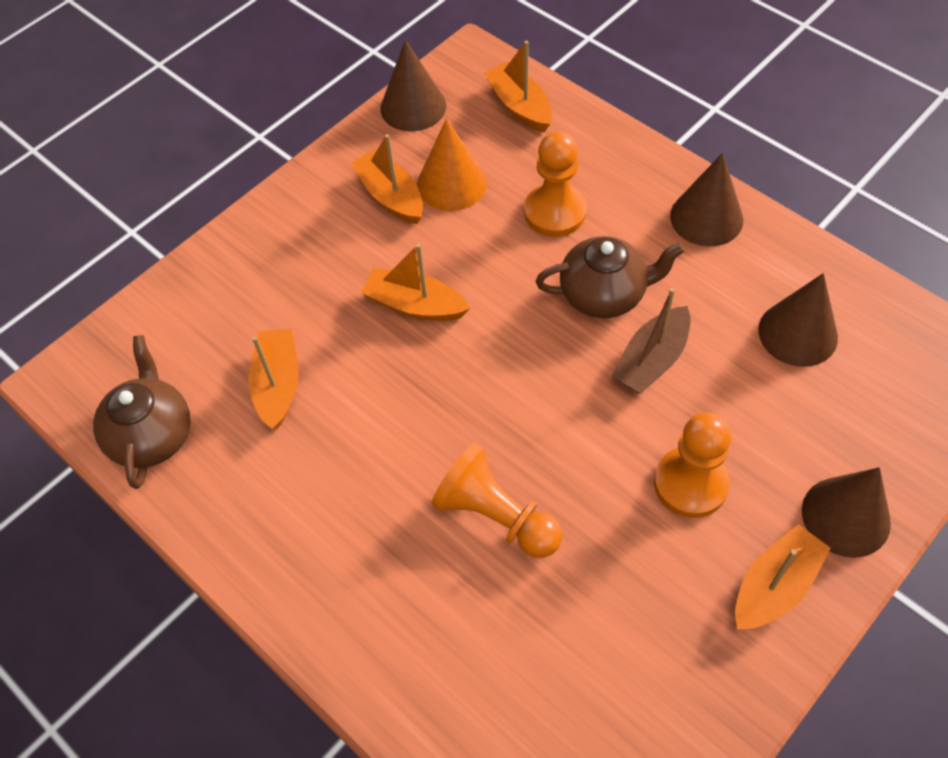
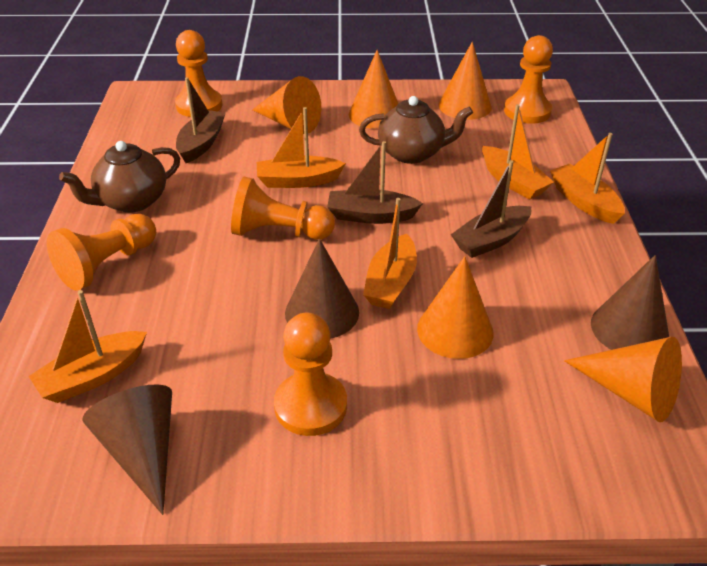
brown boat: 1 -> 3
brown cone: 4 -> 3
orange cone: 1 -> 5
orange pawn: 3 -> 5

